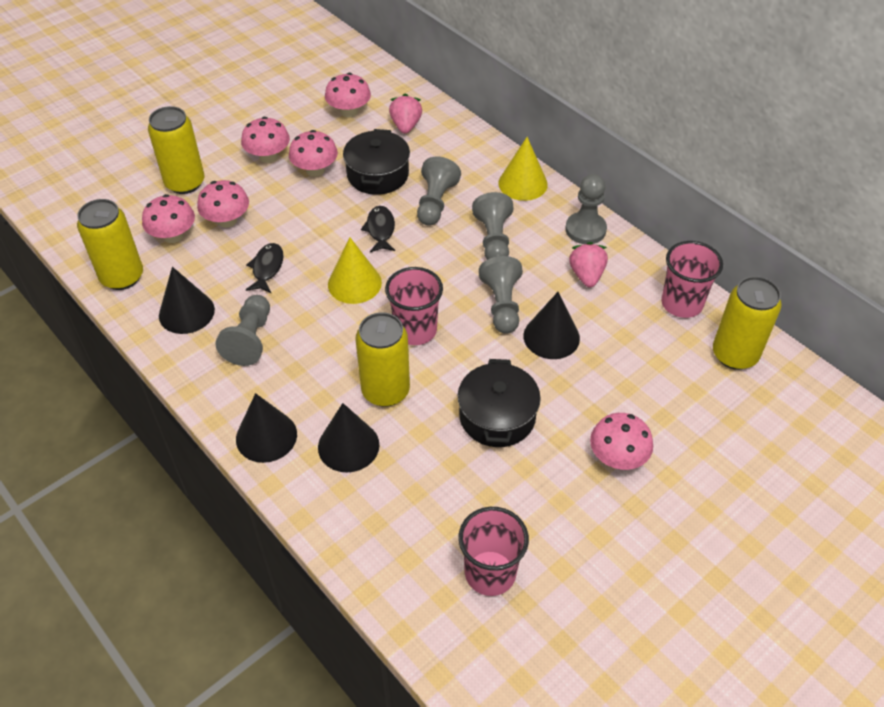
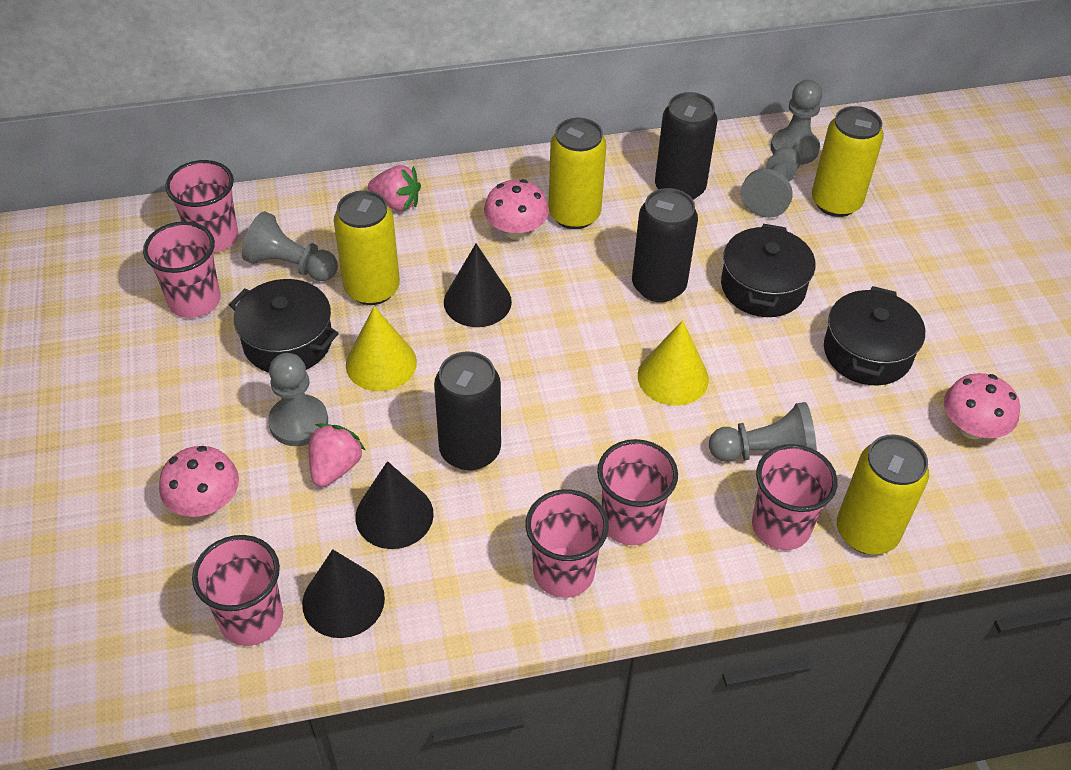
black can: 0 -> 3
black cone: 4 -> 3
black fish: 2 -> 0
black pot: 2 -> 3
pink cup: 3 -> 6
pink mushroom: 6 -> 3

